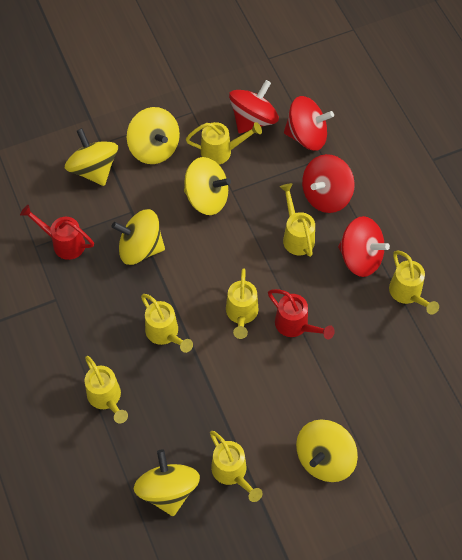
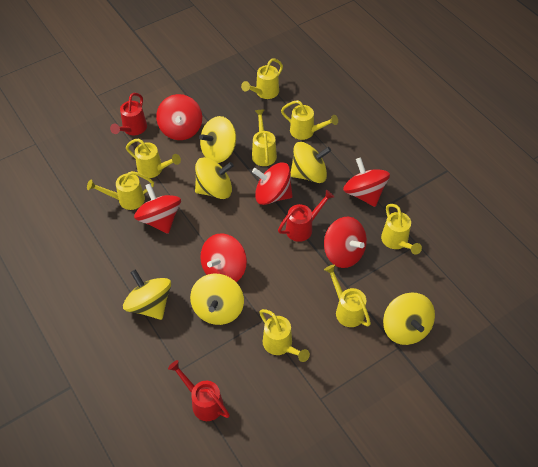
red spinning top: 4 -> 6
red watering can: 2 -> 3
yellow watering can: 7 -> 8

